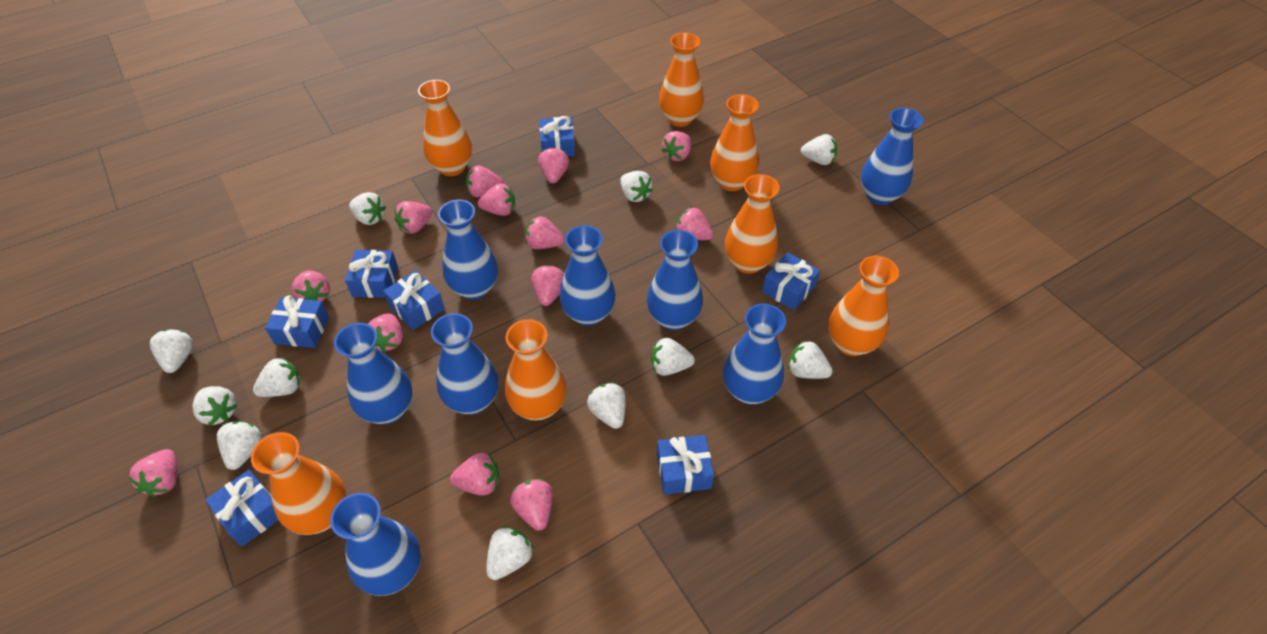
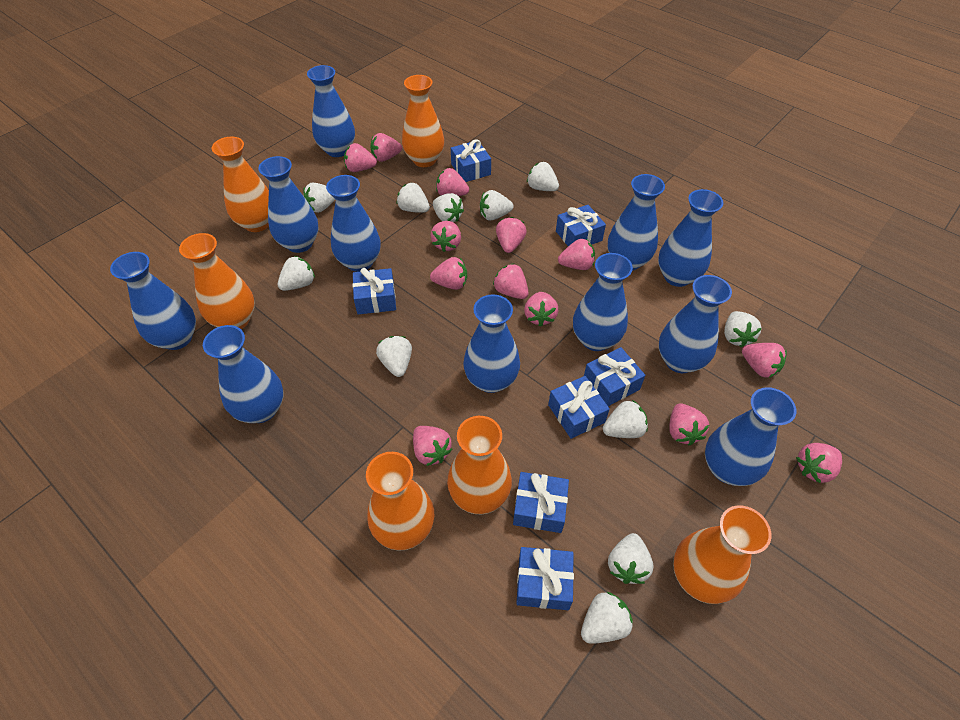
blue vase: 8 -> 11
orange vase: 7 -> 6

